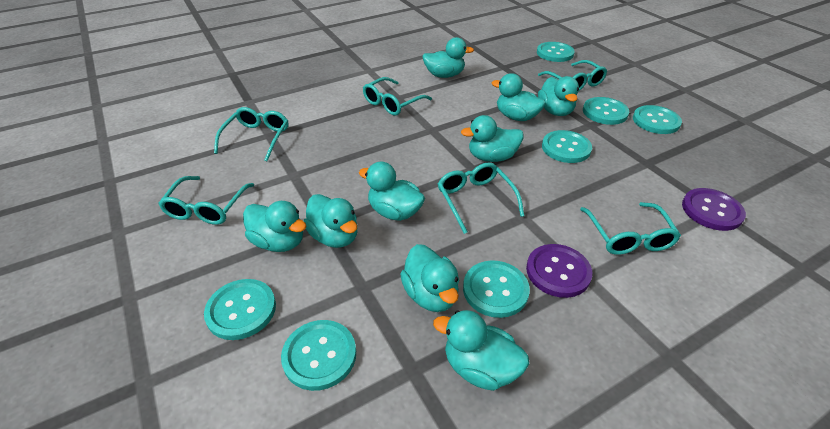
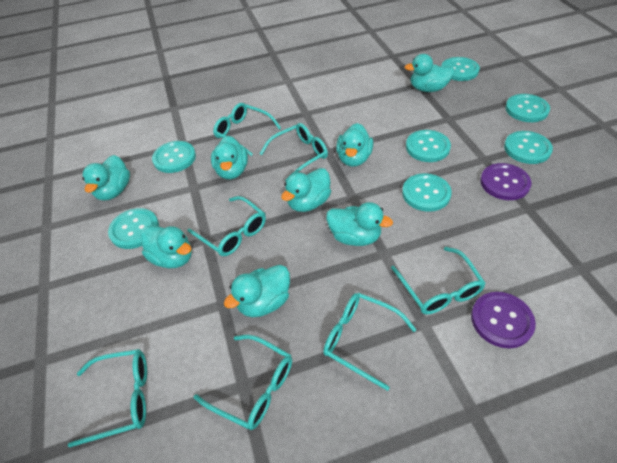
turquoise duck: 9 -> 8
turquoise glasses: 6 -> 7

